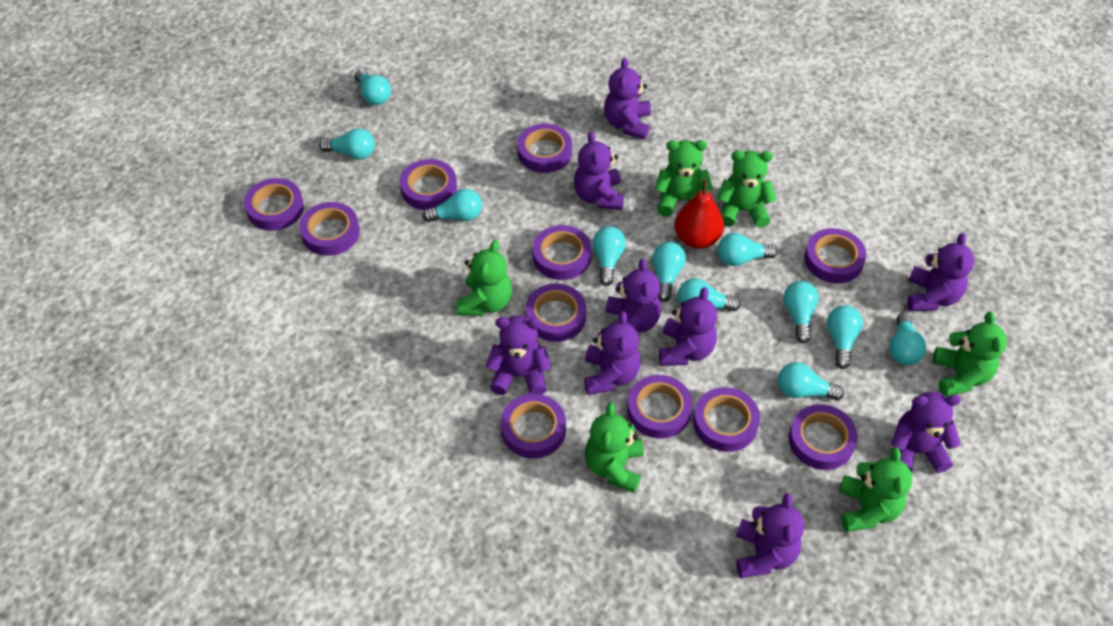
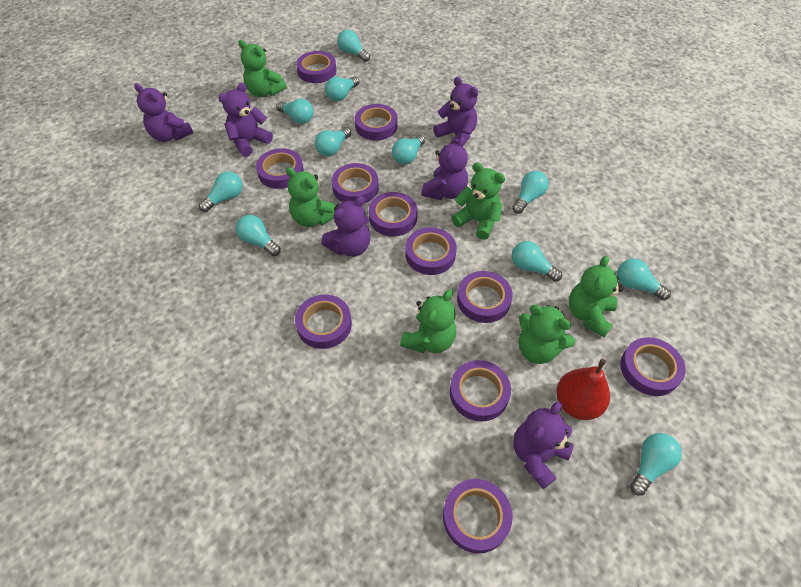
purple teddy bear: 9 -> 6

